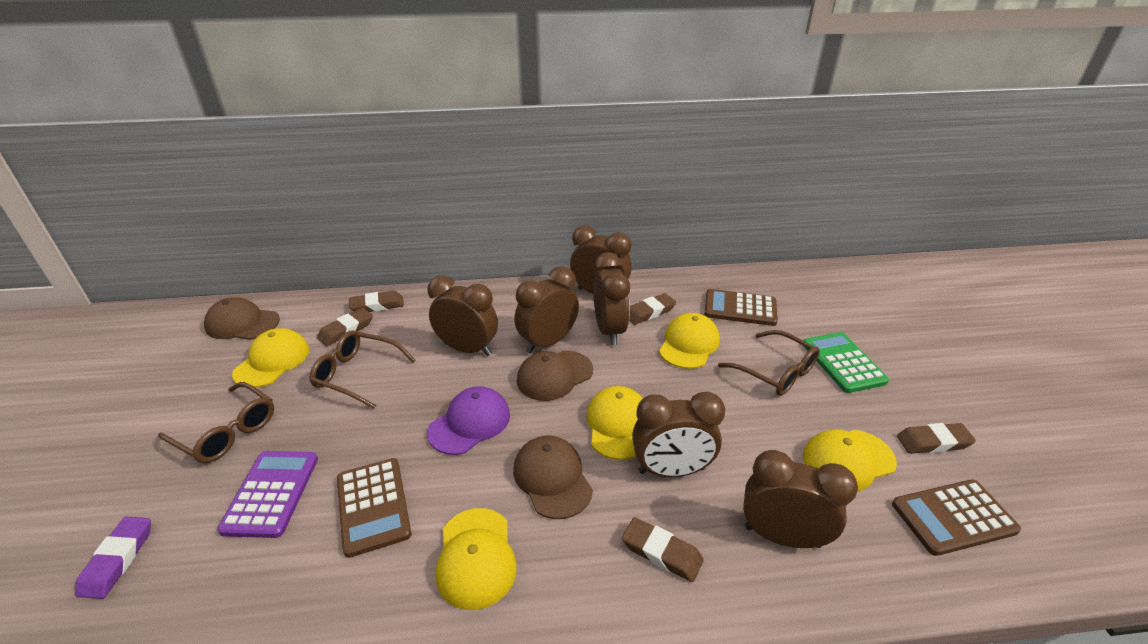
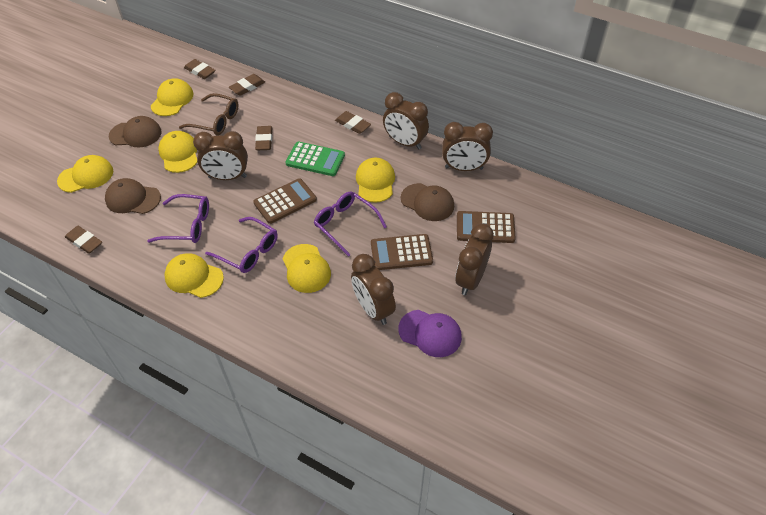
brown clock: 6 -> 5
brown glasses: 3 -> 1
purple calculator: 1 -> 0
purple eraser: 1 -> 0
purple glasses: 0 -> 3
yellow cap: 5 -> 6

